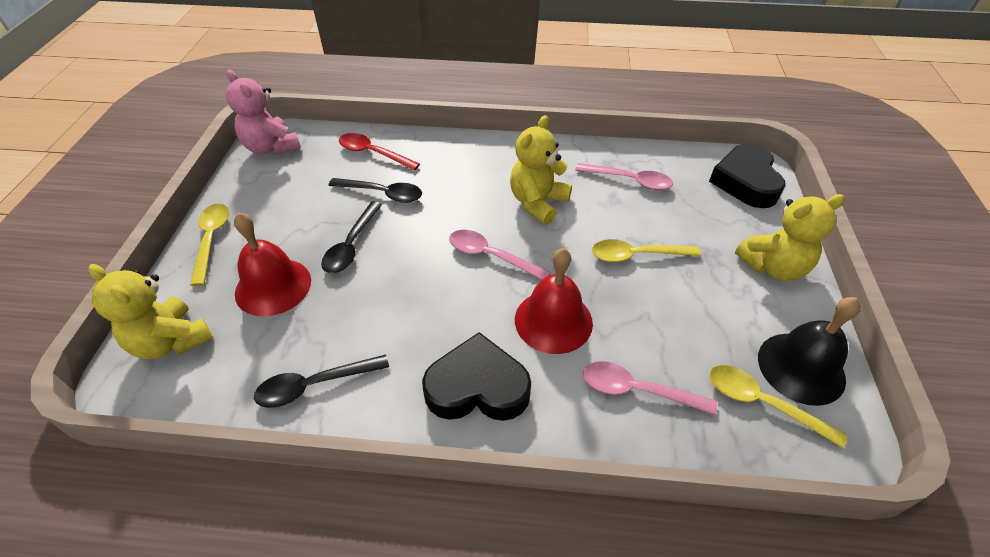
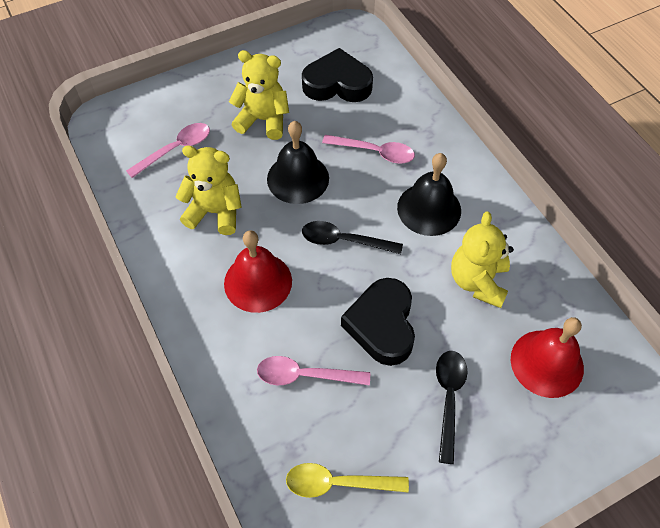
black bell: 1 -> 2
black spoon: 3 -> 2
pink teddy bear: 1 -> 0
red spoon: 1 -> 0
yellow spoon: 3 -> 1

